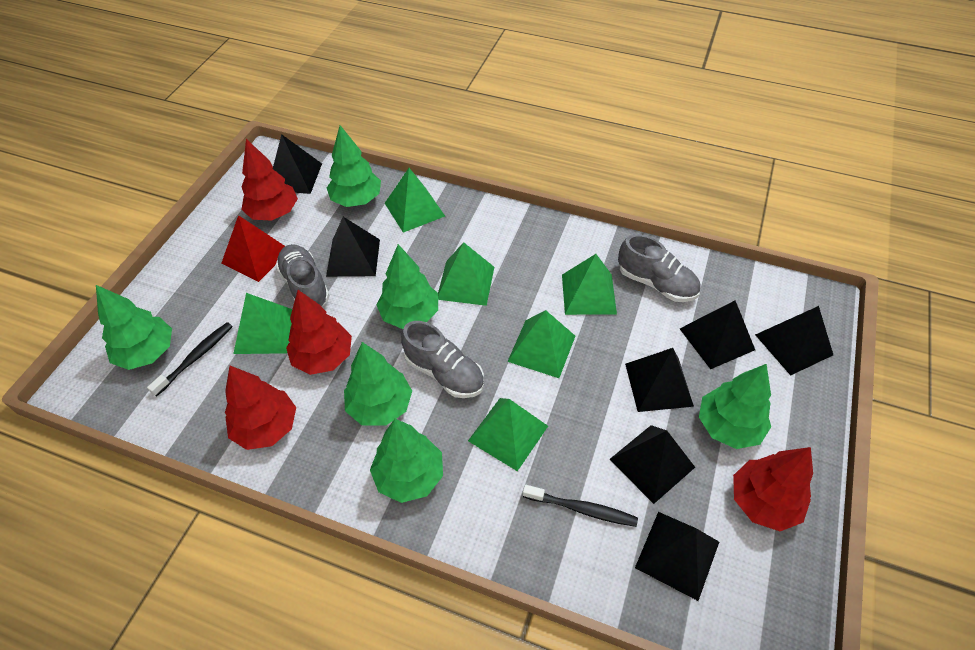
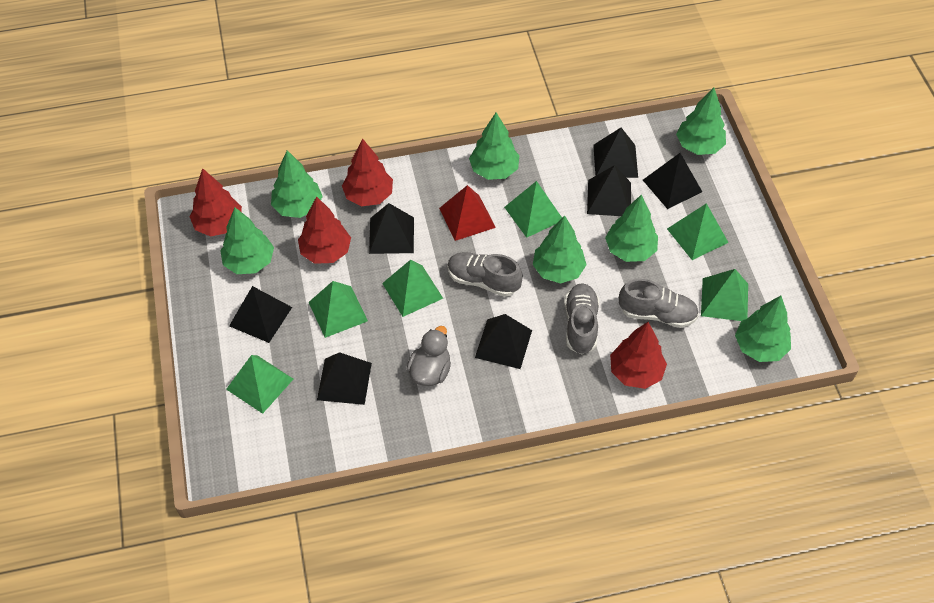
black toothbrush: 2 -> 0
green tree: 6 -> 7
grey duck: 0 -> 1

